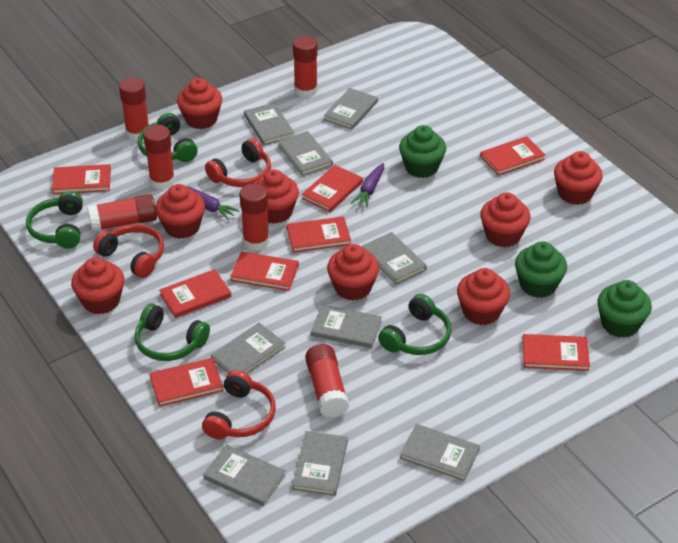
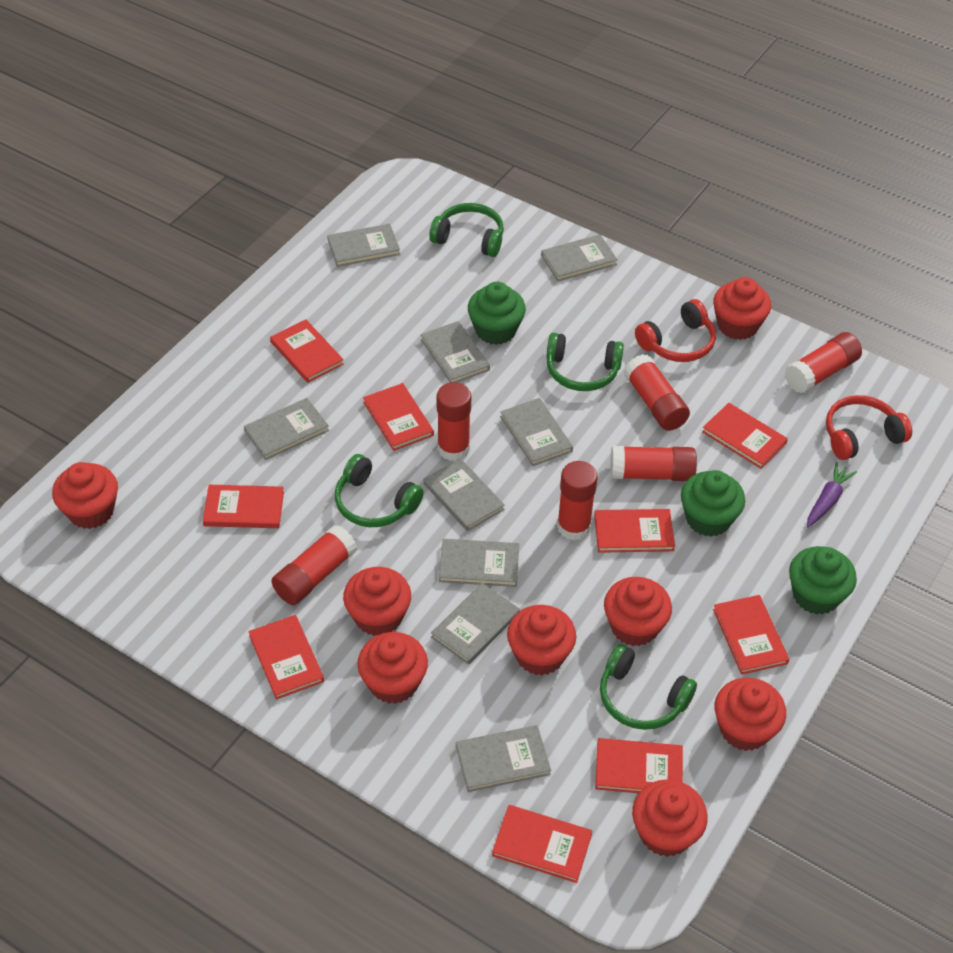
purple carrot: 2 -> 1
red book: 8 -> 9
red headphones: 3 -> 2

